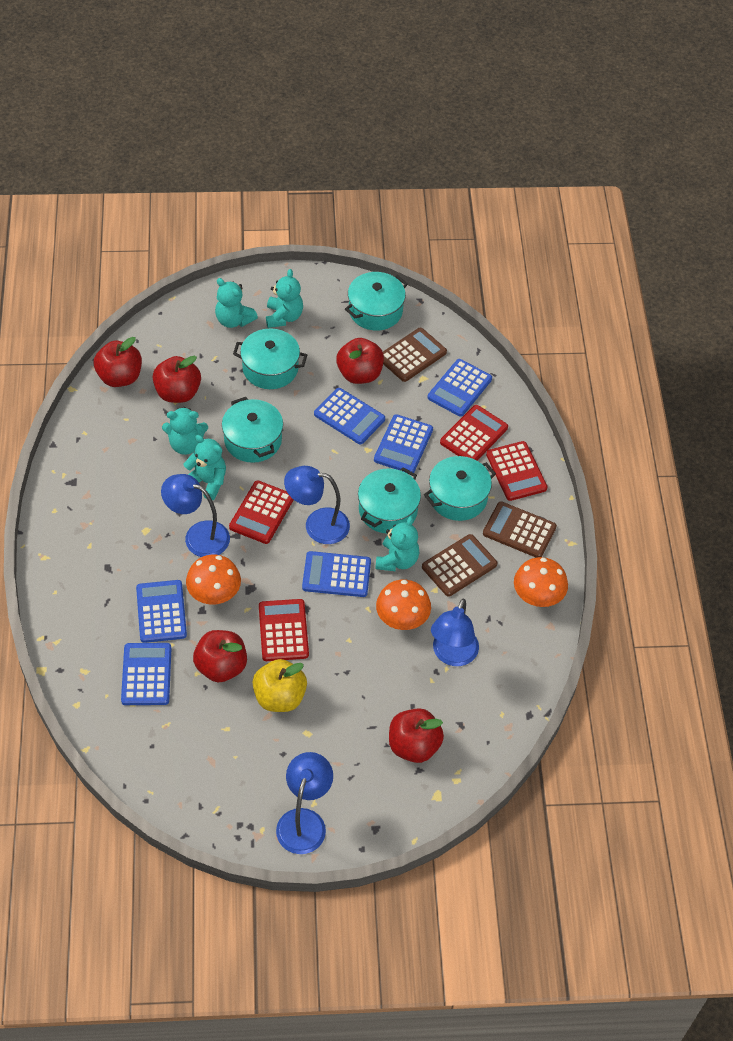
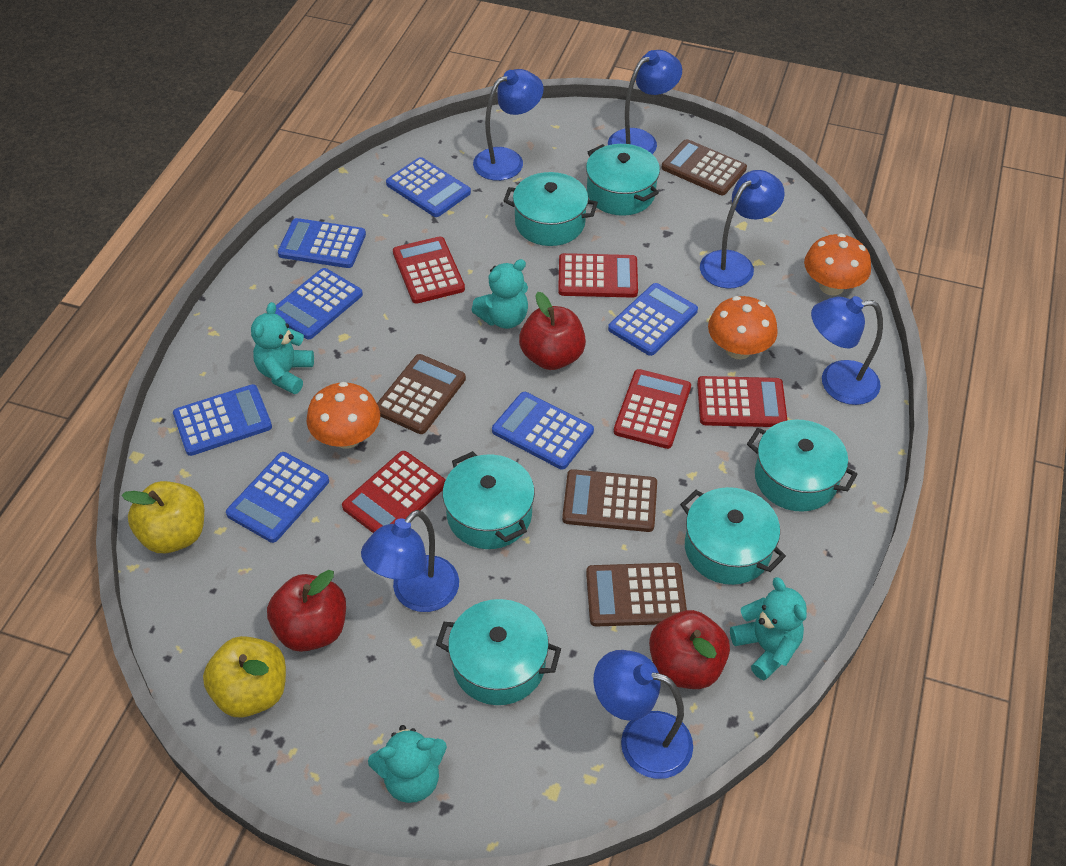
blue calculator: 6 -> 7
blue lamp: 4 -> 6
brown calculator: 3 -> 4
red apple: 5 -> 3
red calculator: 4 -> 5
turquoise pot: 5 -> 6
turquoise teddy bear: 5 -> 4
yellow apple: 1 -> 2

